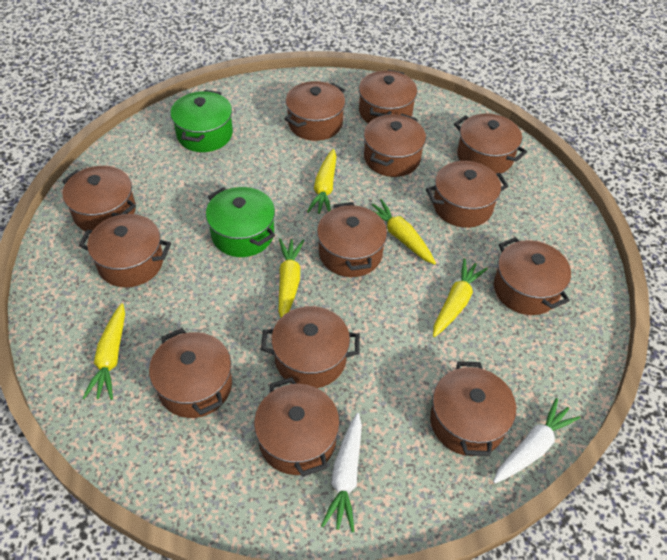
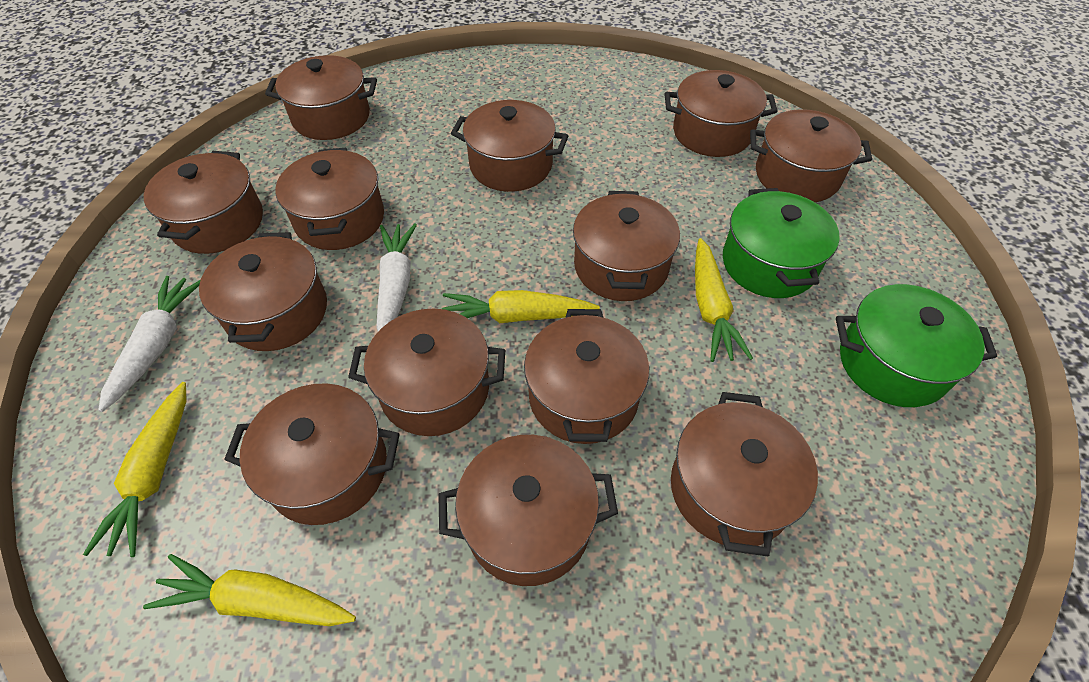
yellow carrot: 5 -> 4

